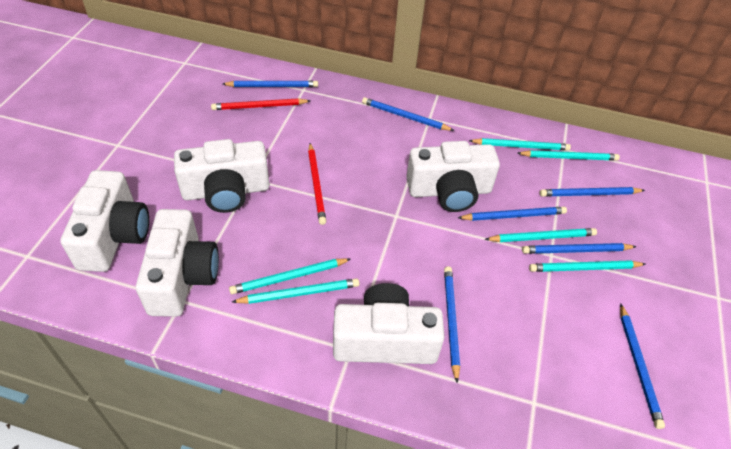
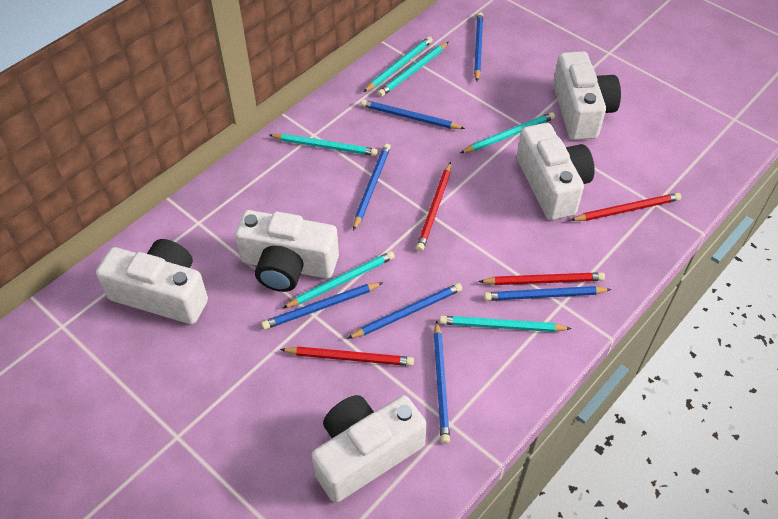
red pencil: 2 -> 4

